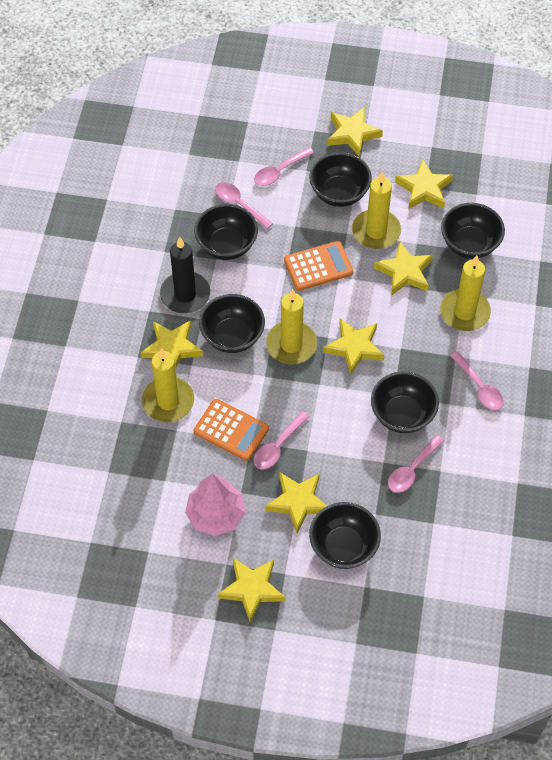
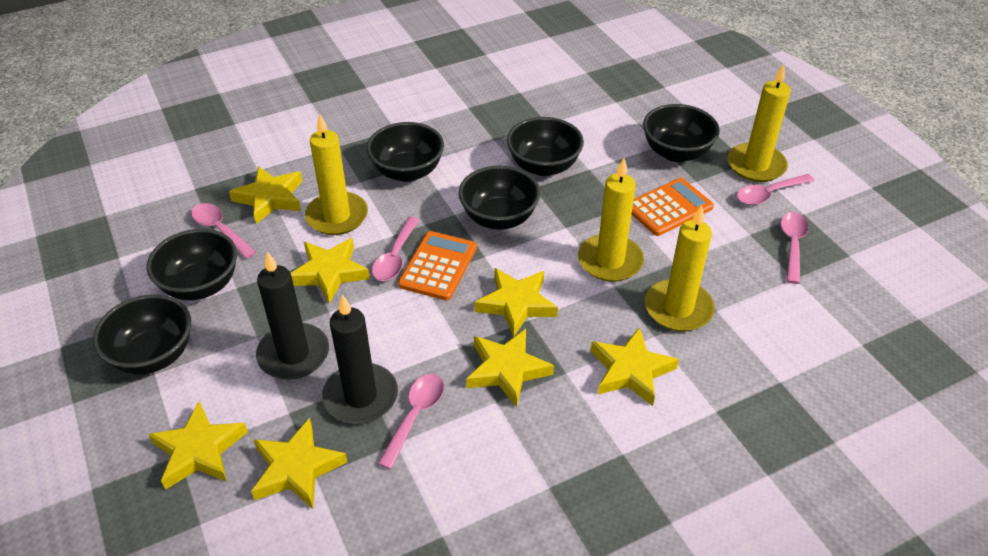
black candle: 1 -> 2
pink tree: 1 -> 0

